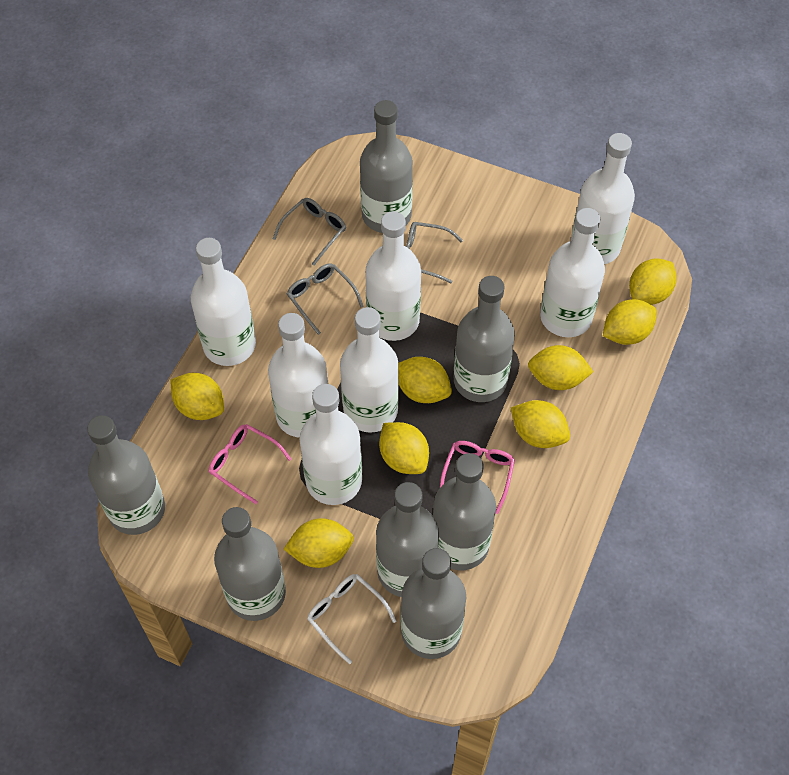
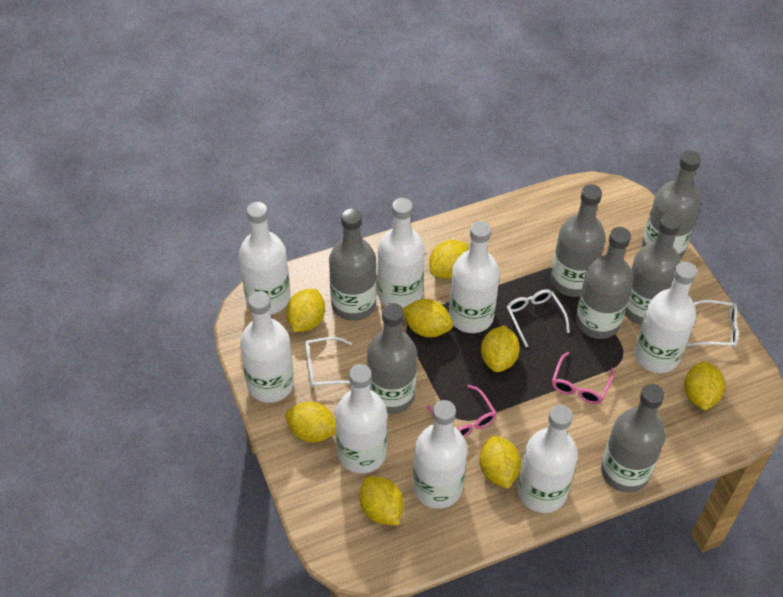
grey glasses: 3 -> 0
white bottle: 7 -> 8
white glasses: 1 -> 3

